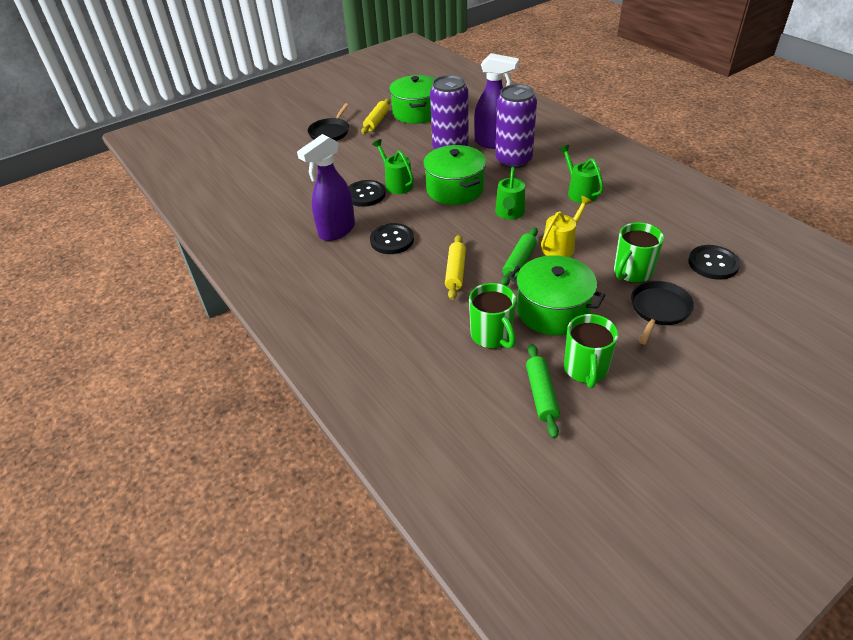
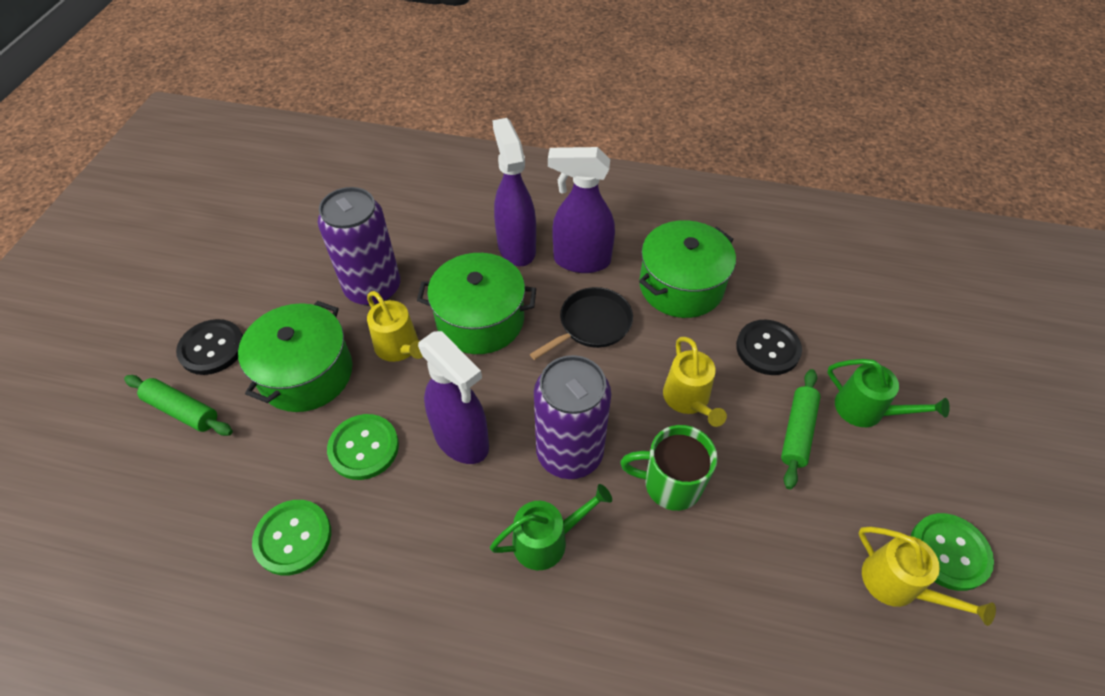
black button: 3 -> 2
black pan: 2 -> 1
green button: 0 -> 3
green mug: 3 -> 1
green watering can: 3 -> 2
purple spray bottle: 2 -> 3
yellow rolling pin: 2 -> 0
yellow watering can: 1 -> 3

